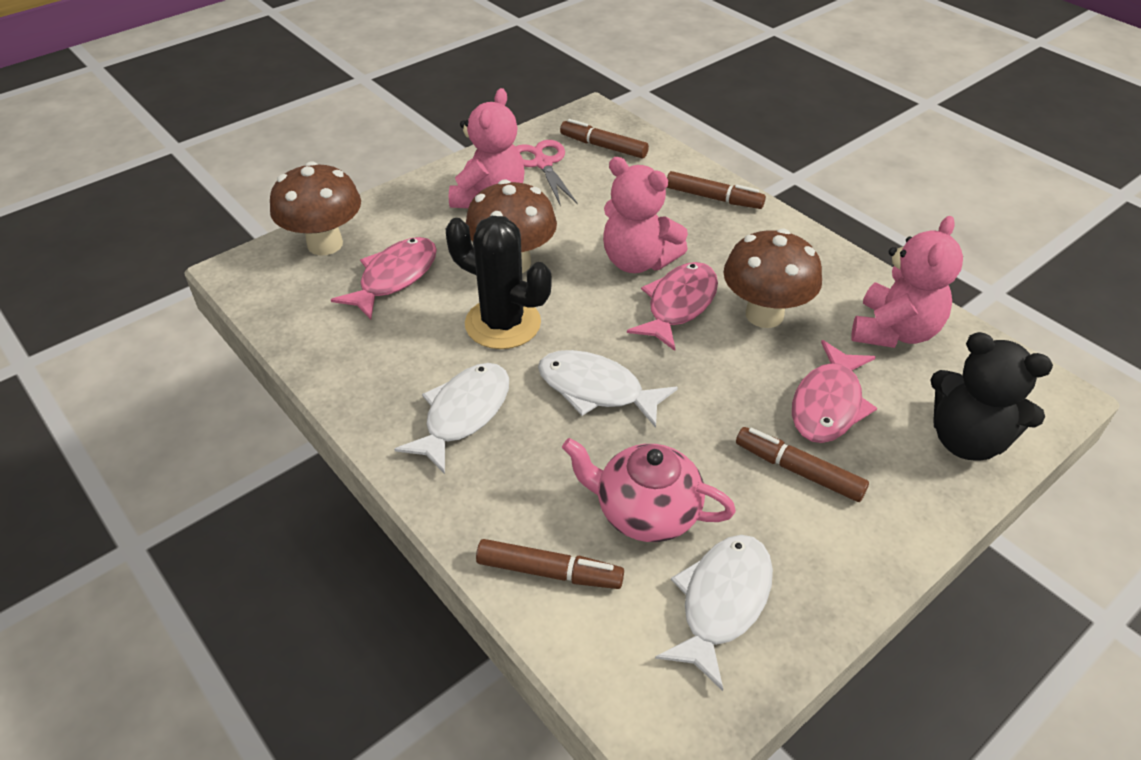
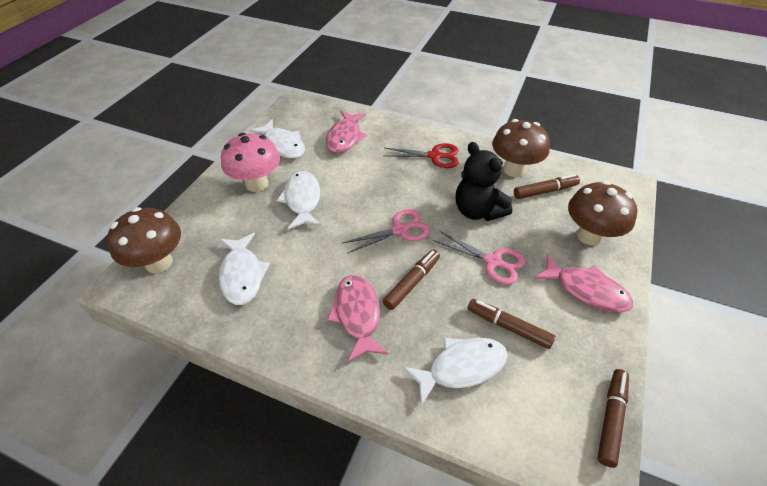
black cactus: 1 -> 0
pink mushroom: 0 -> 1
pink scissors: 1 -> 2
pink teapot: 1 -> 0
pink teddy bear: 3 -> 0
red scissors: 0 -> 1
white fish: 3 -> 4

